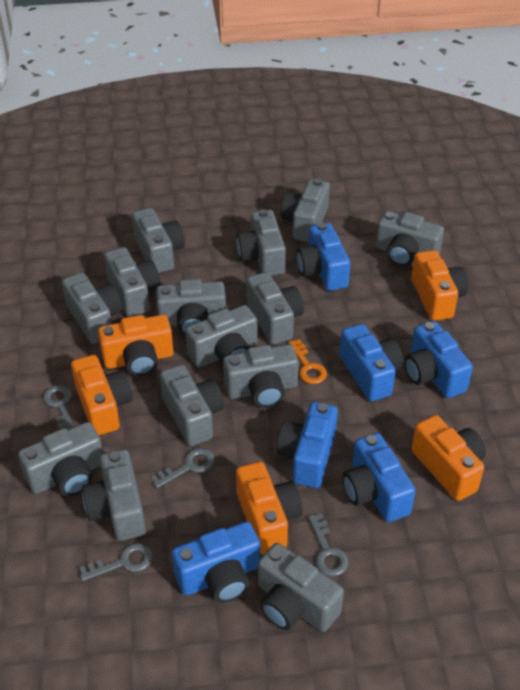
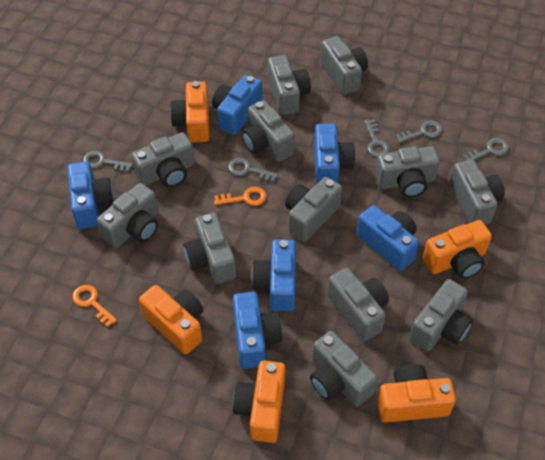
grey camera: 14 -> 12
grey key: 4 -> 5
orange key: 1 -> 2

